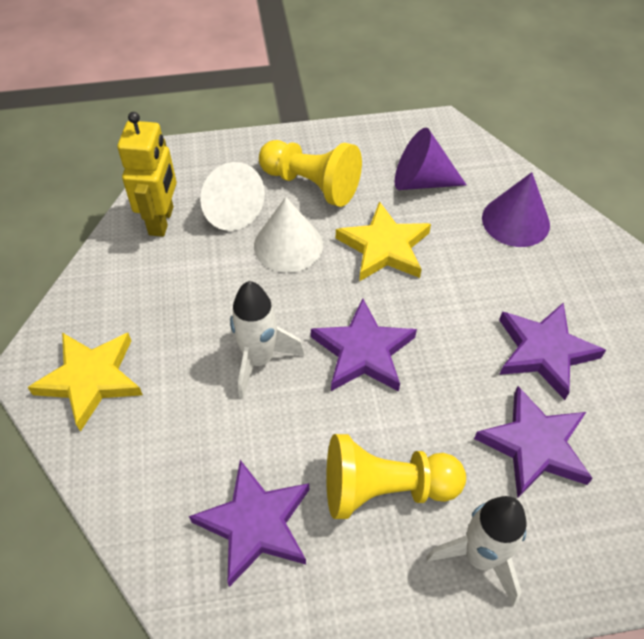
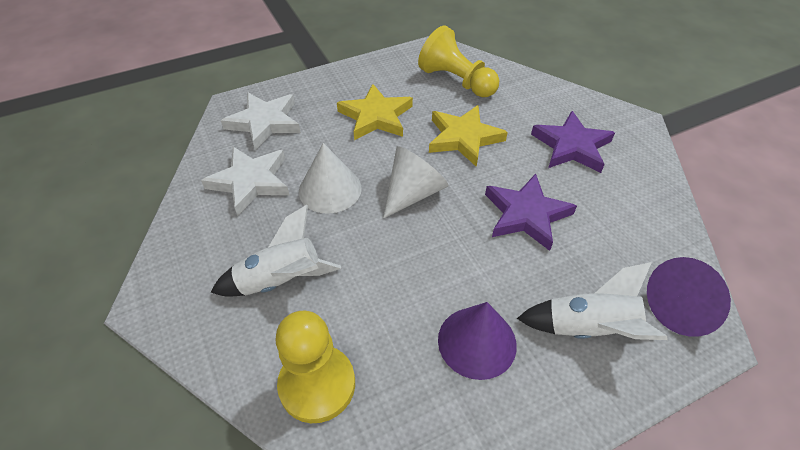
purple star: 4 -> 2
white star: 0 -> 2
yellow robot: 1 -> 0

